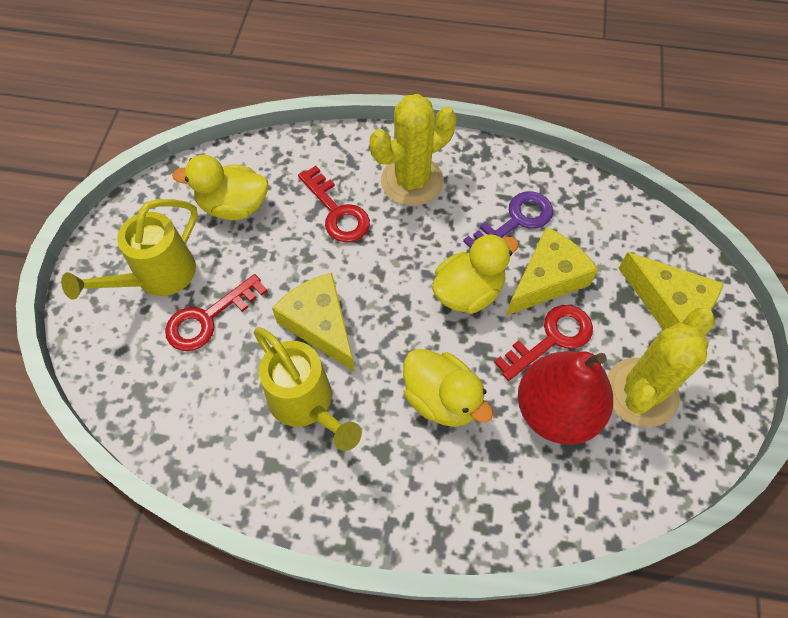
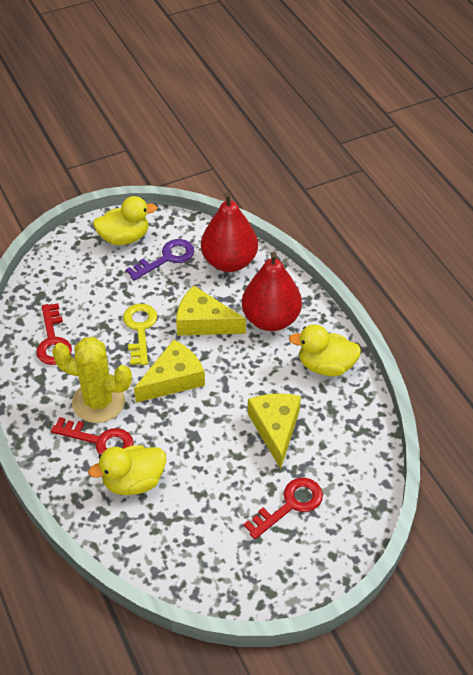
red pear: 1 -> 2
yellow cactus: 2 -> 1
yellow key: 0 -> 1
yellow watering can: 2 -> 0

